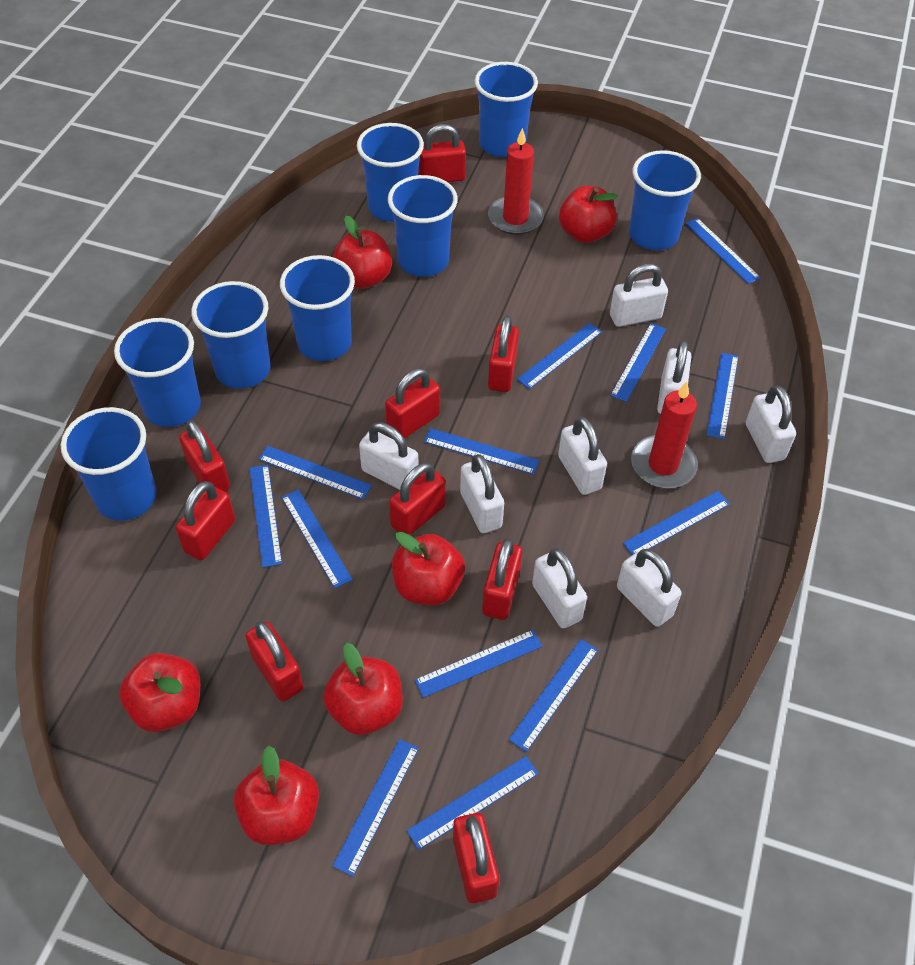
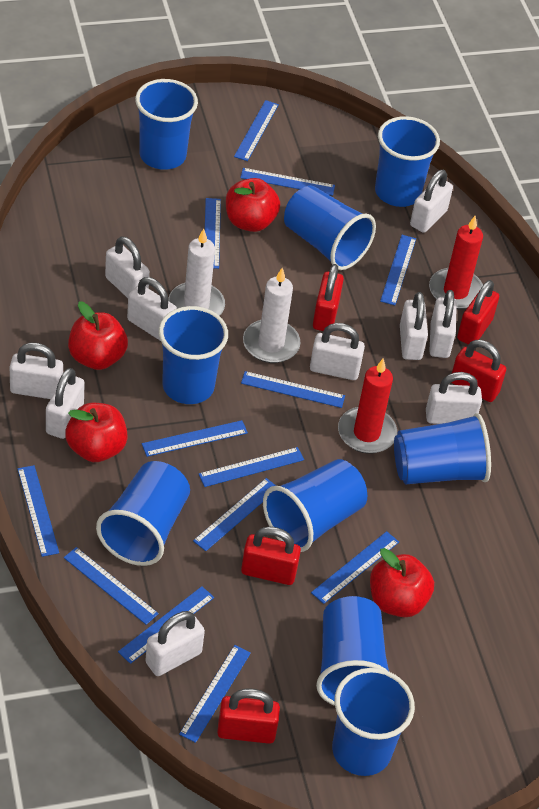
blue cup: 8 -> 9
red apple: 6 -> 4
red padlock: 9 -> 5
white candle: 0 -> 2
white padlock: 8 -> 10

